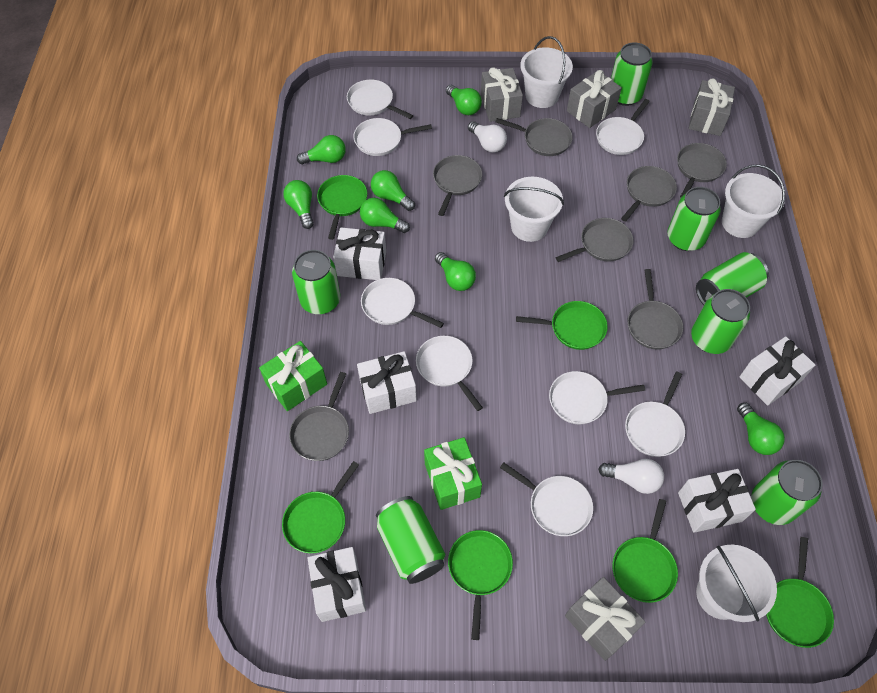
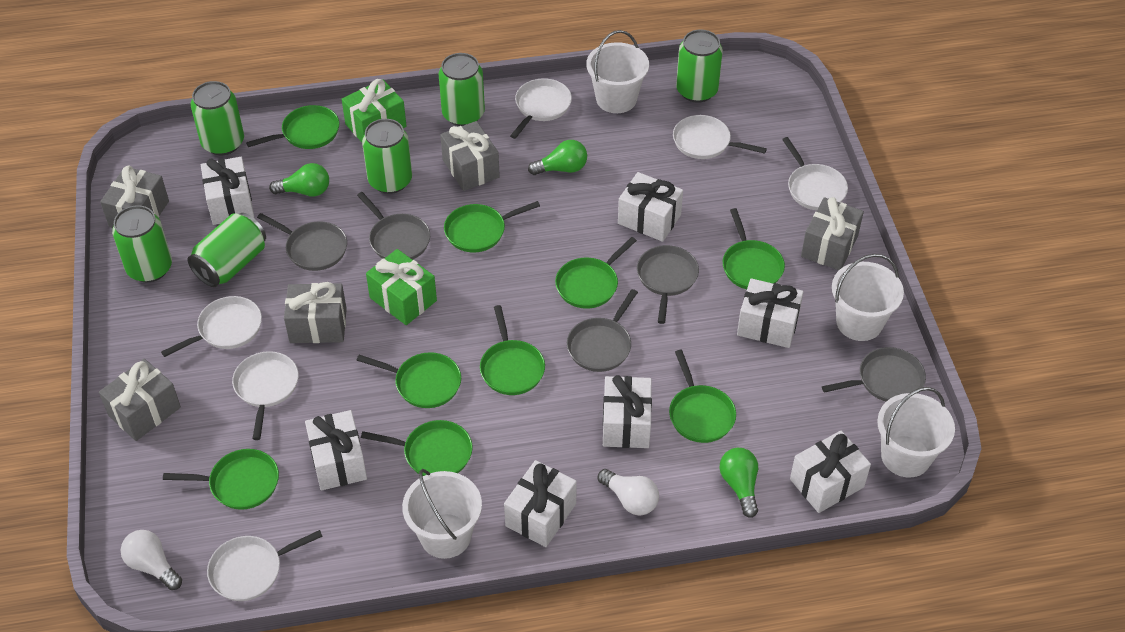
green can: 7 -> 6
green light bulb: 7 -> 3
green pan: 6 -> 9
grey gift: 4 -> 5
grey pan: 7 -> 5
white gift: 5 -> 7
white pan: 8 -> 6

